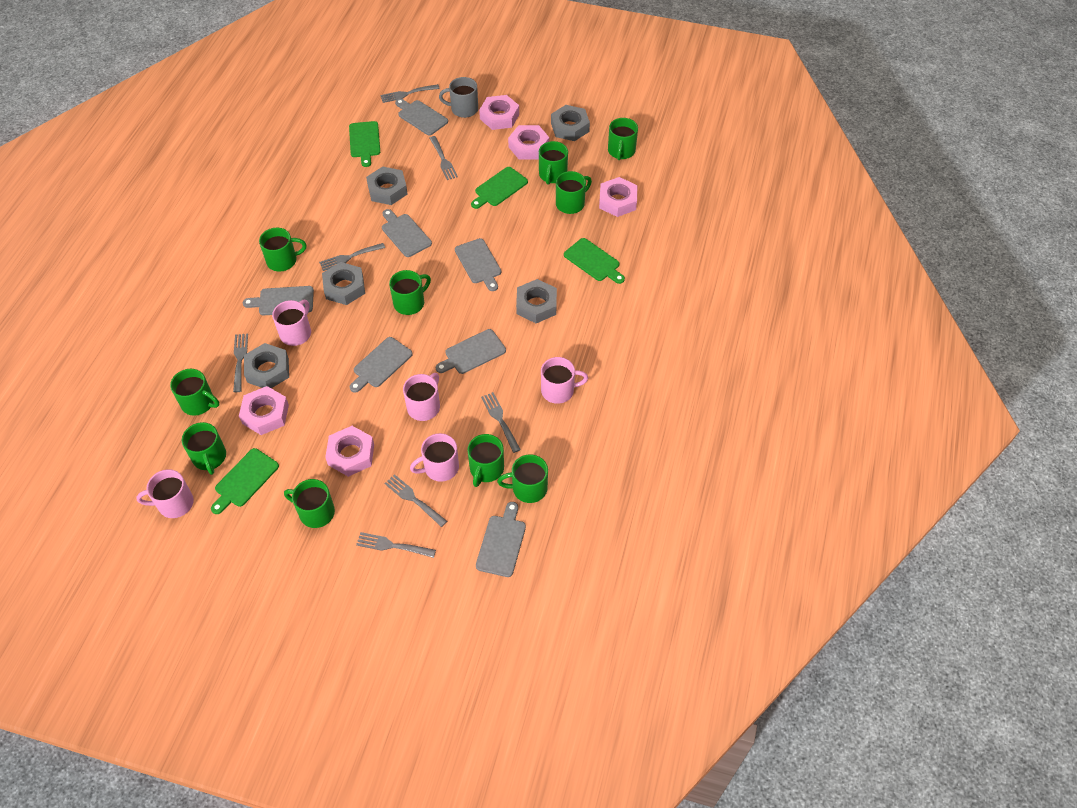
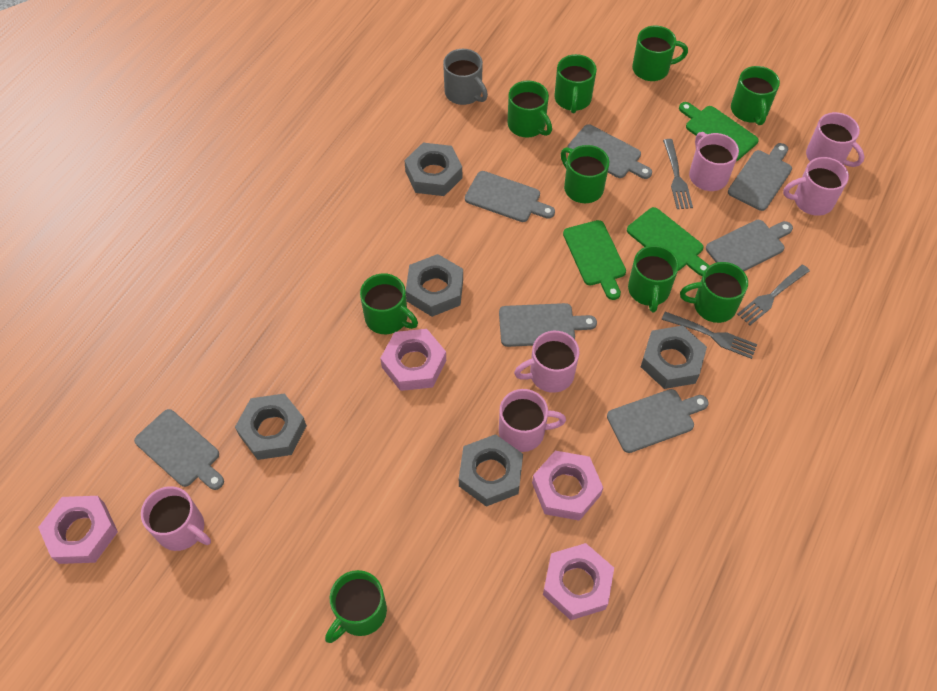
green cutting board: 4 -> 3
green mug: 10 -> 9
grey fork: 7 -> 3
pink mug: 5 -> 6
pink nut: 5 -> 4

